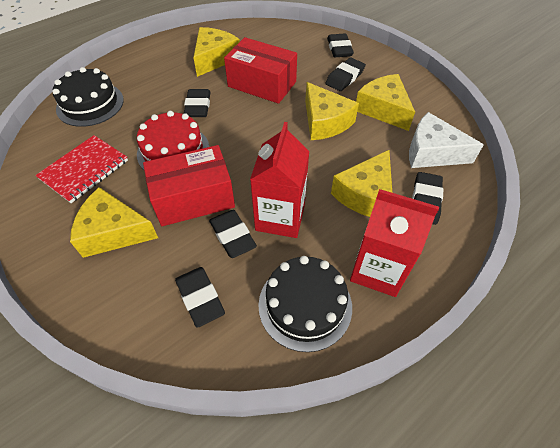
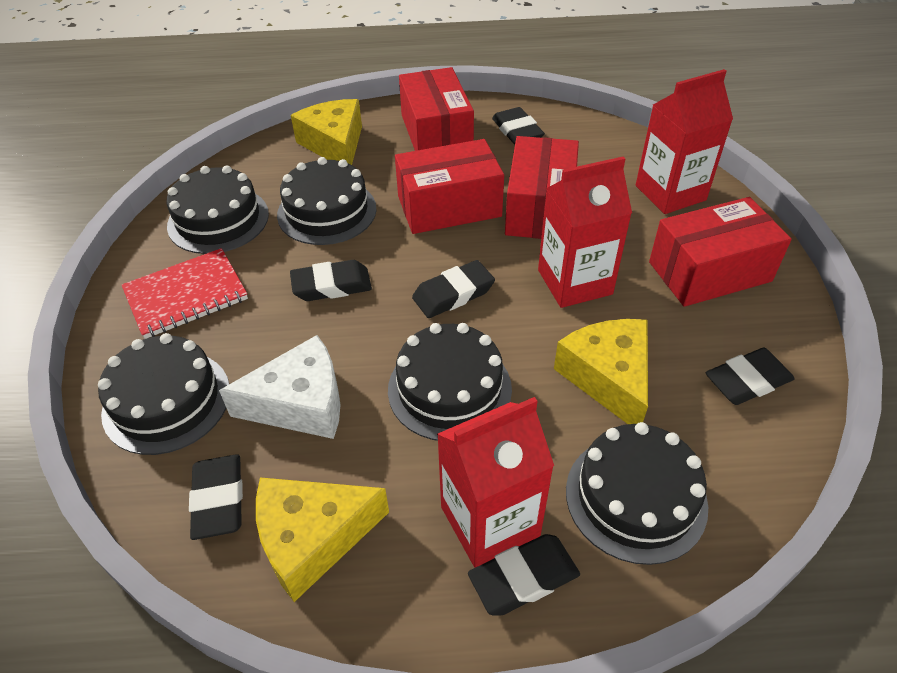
black cake: 2 -> 5
red box: 2 -> 4
red cake: 1 -> 0
red carton: 2 -> 3
yellow cheese: 5 -> 3

